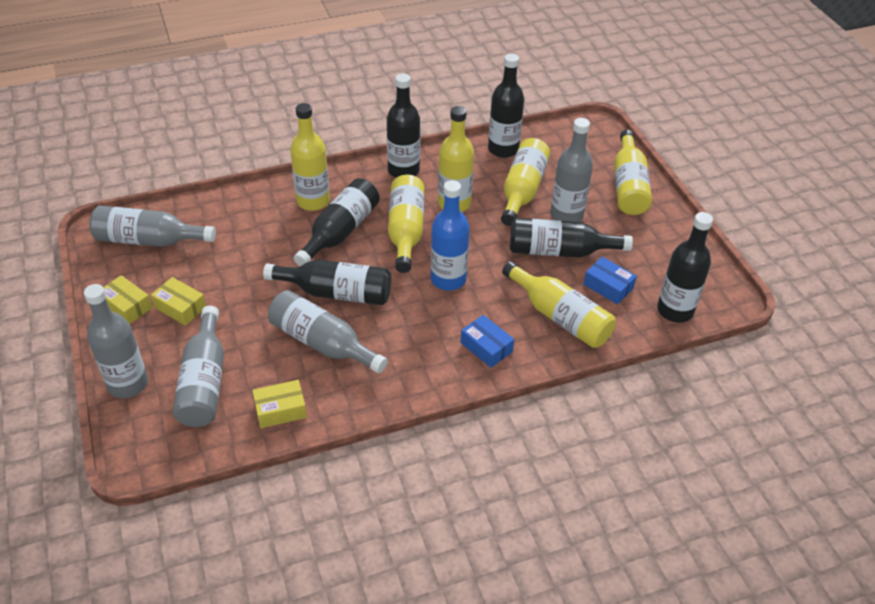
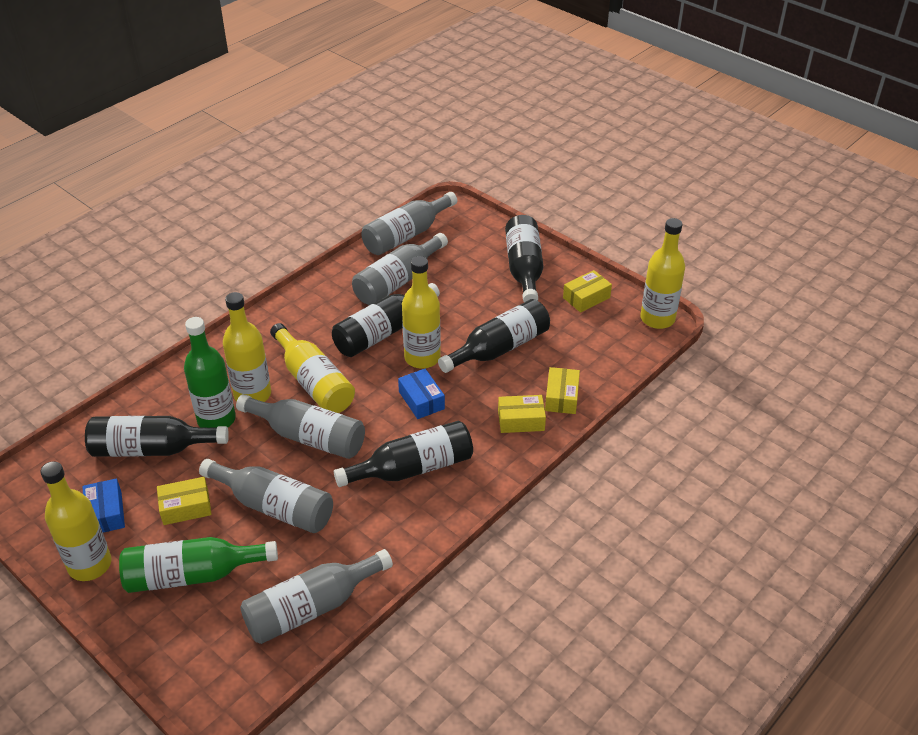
black bottle: 6 -> 5
blue bottle: 1 -> 0
green bottle: 0 -> 2
yellow bottle: 6 -> 5
yellow box: 3 -> 4

